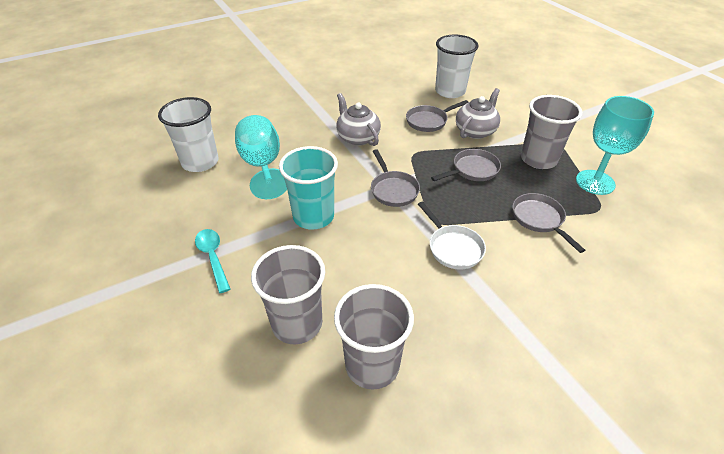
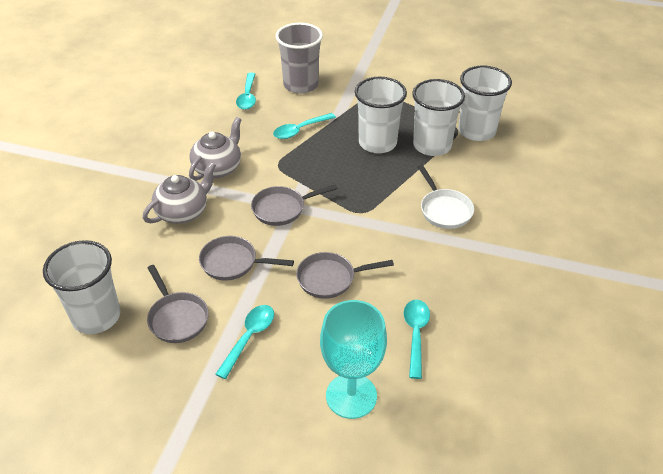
grey cup: 3 -> 1
turquoise cup: 1 -> 0
turquoise goblet: 2 -> 1
turquoise spoon: 1 -> 4
white cup: 2 -> 4

